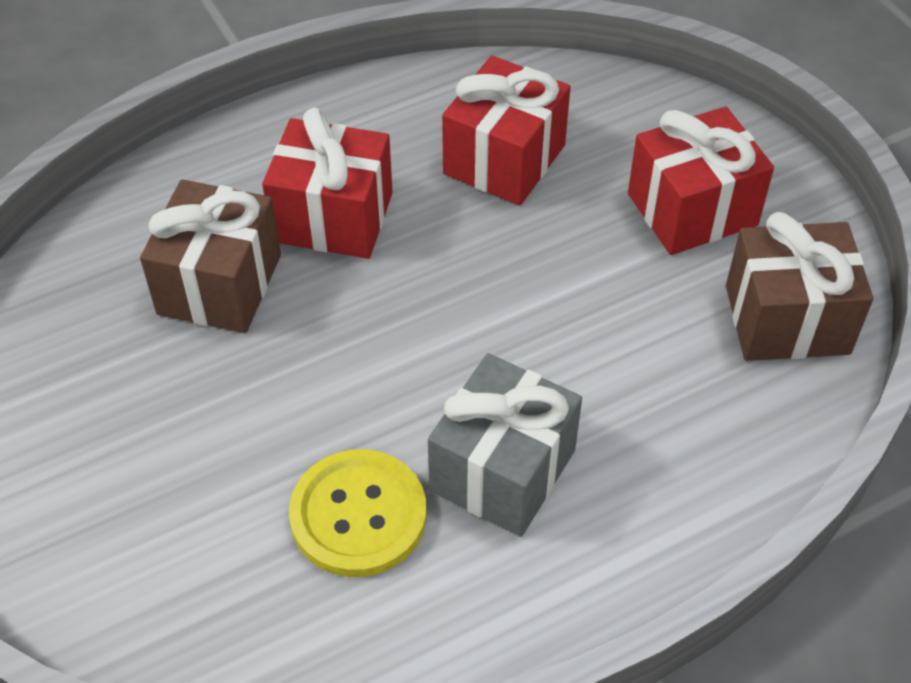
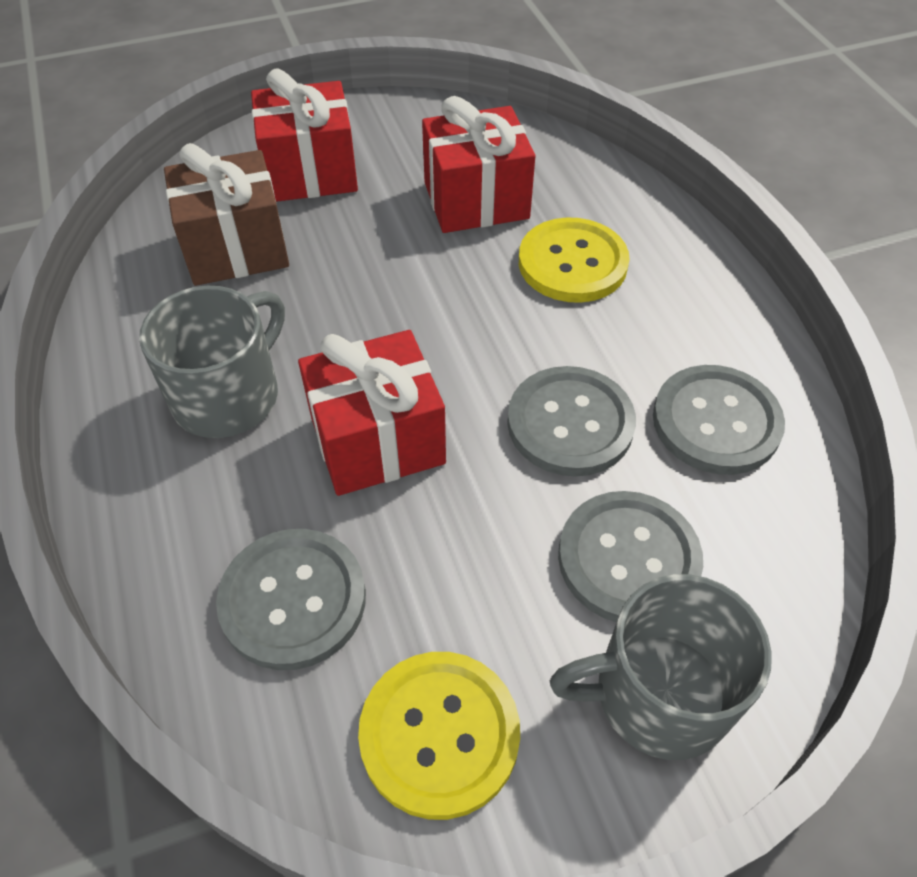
brown gift: 2 -> 1
grey button: 0 -> 4
grey gift: 1 -> 0
grey mug: 0 -> 2
yellow button: 1 -> 2

